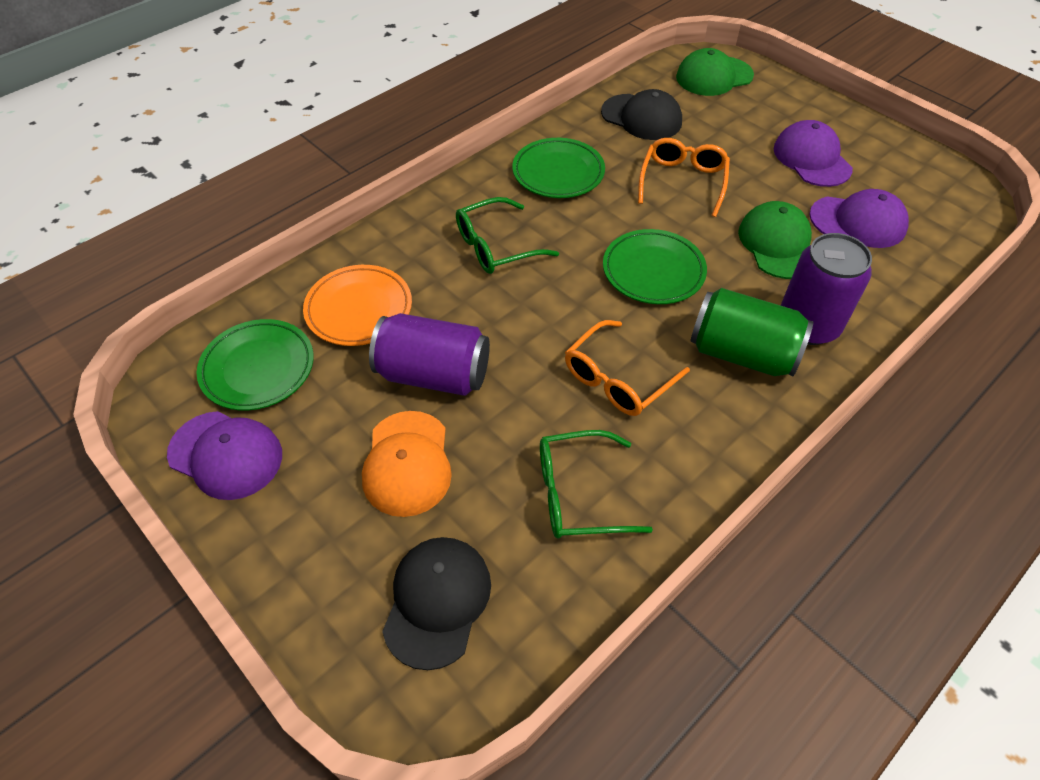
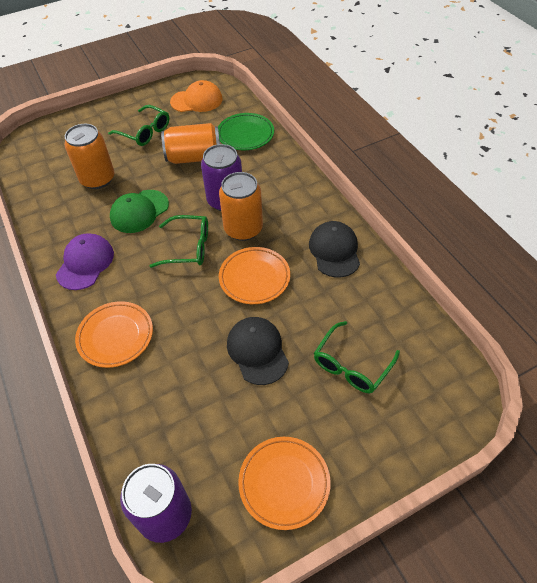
green can: 1 -> 0
green cap: 2 -> 1
green glasses: 2 -> 3
green plate: 3 -> 1
orange can: 0 -> 3
orange glasses: 2 -> 0
orange plate: 1 -> 3
purple cap: 3 -> 1

